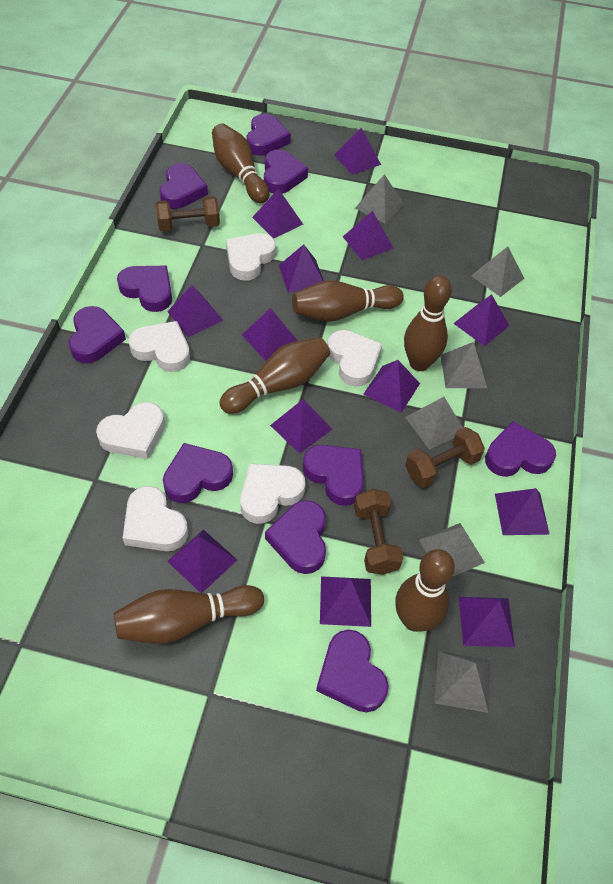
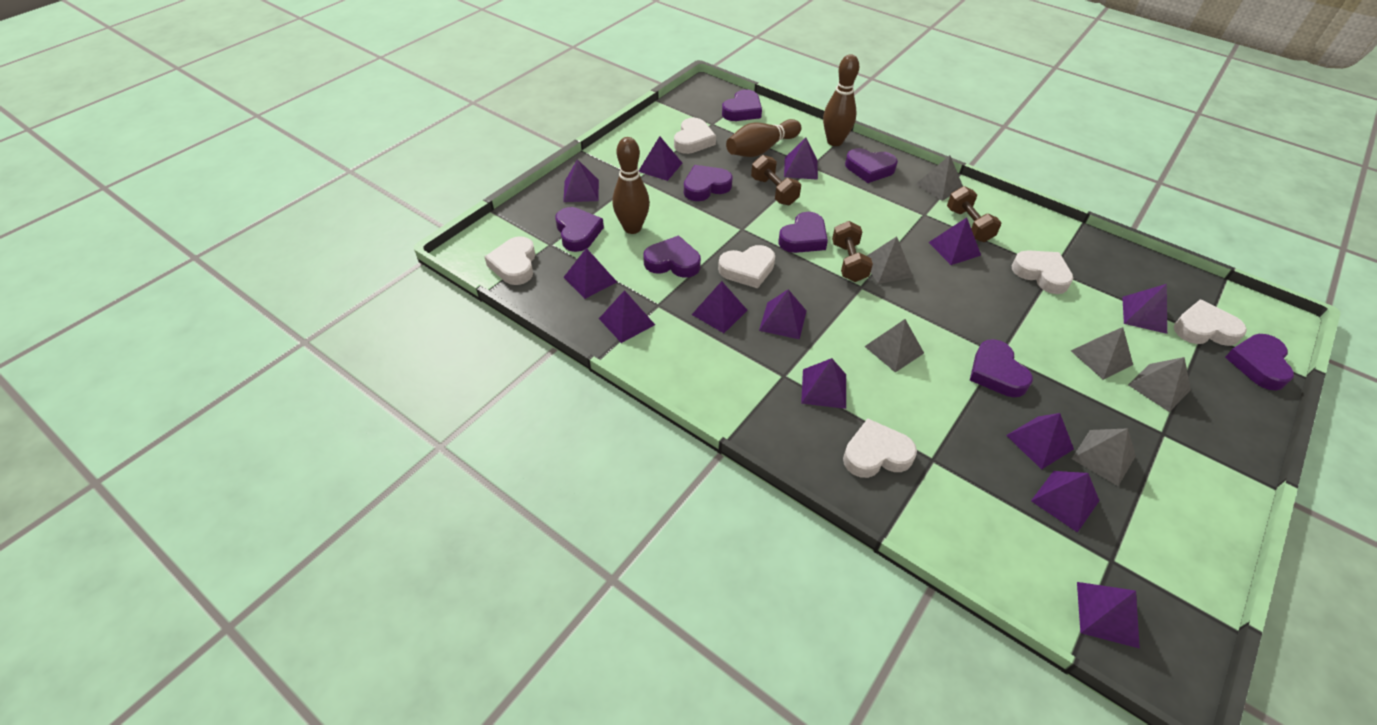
brown bowling pin: 6 -> 3
purple heart: 10 -> 8

